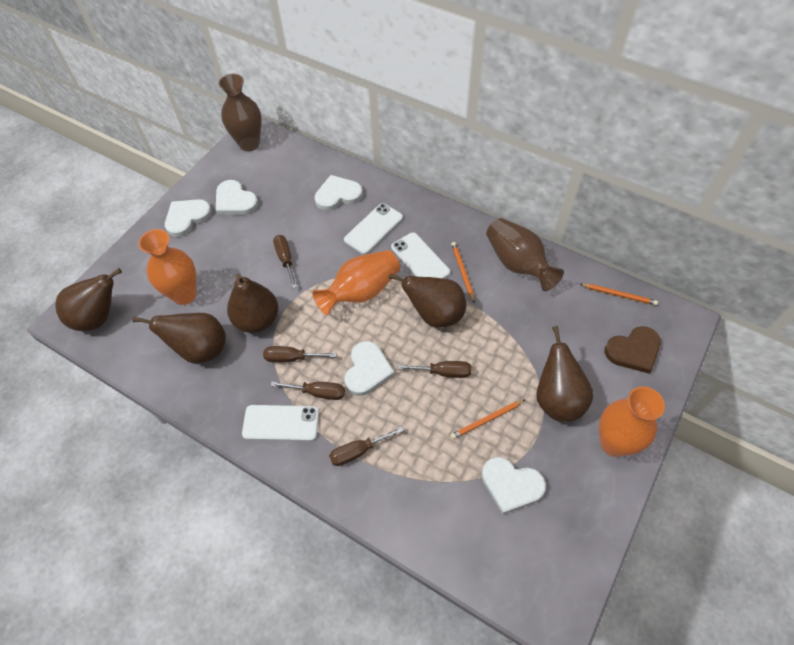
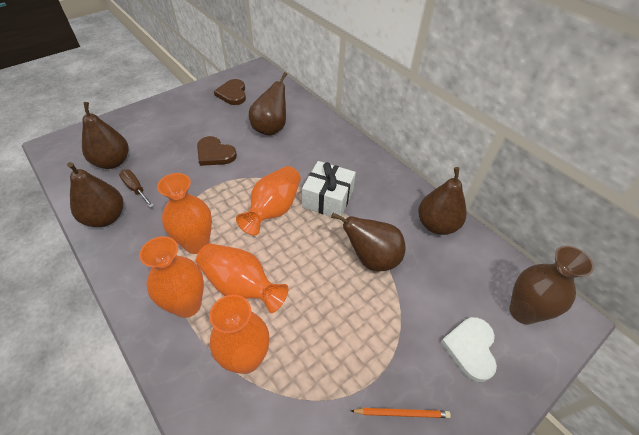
brown heart: 1 -> 2
brown screwdriver: 5 -> 1
brown vase: 2 -> 1
orange pencil: 3 -> 1
orange vase: 3 -> 5
white gift: 0 -> 1
white heart: 5 -> 1
white phone: 3 -> 0

